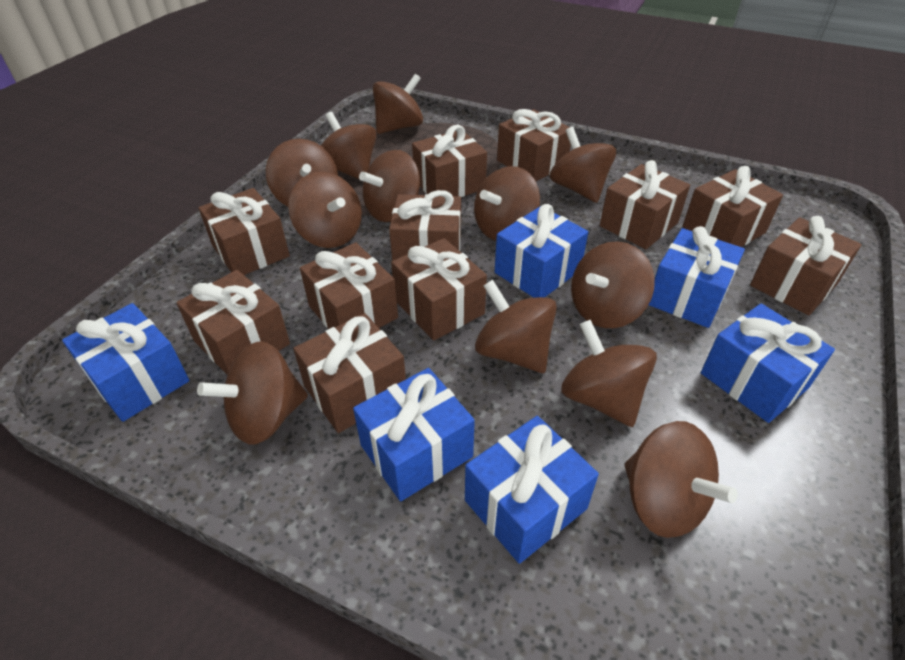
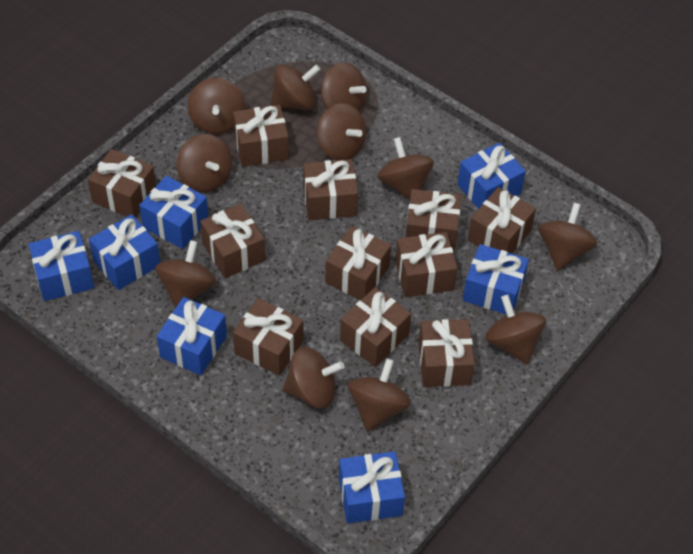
blue gift: 6 -> 7
brown spinning top: 12 -> 11

